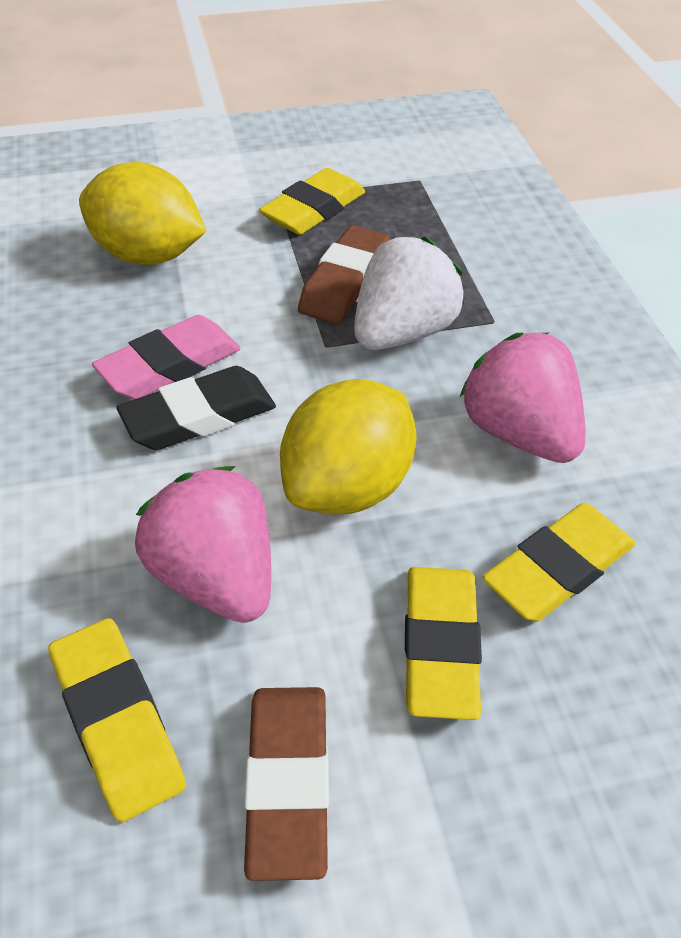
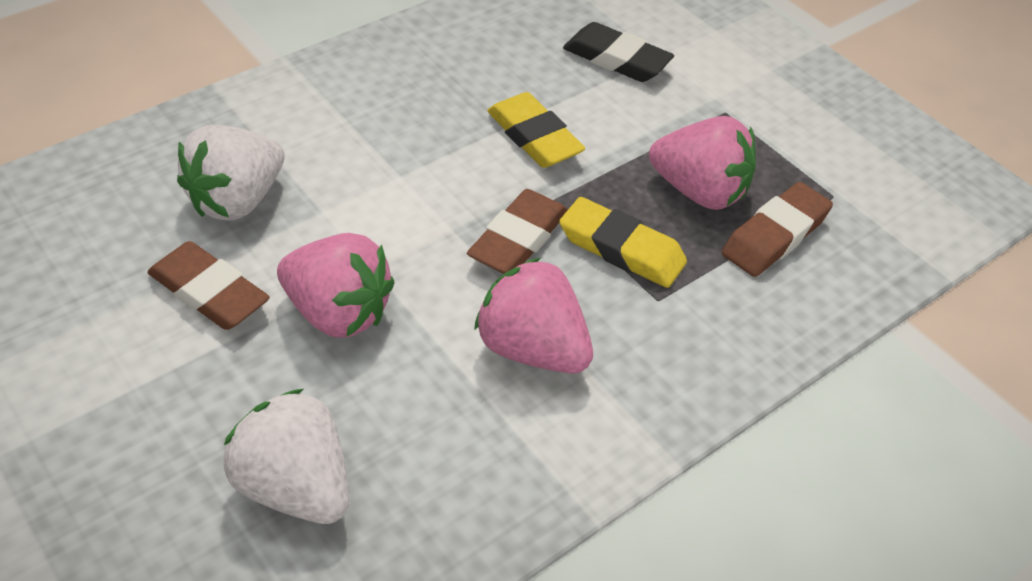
brown eraser: 2 -> 3
pink eraser: 1 -> 0
pink strawberry: 2 -> 3
white strawberry: 1 -> 2
yellow eraser: 4 -> 2
yellow lemon: 2 -> 0

